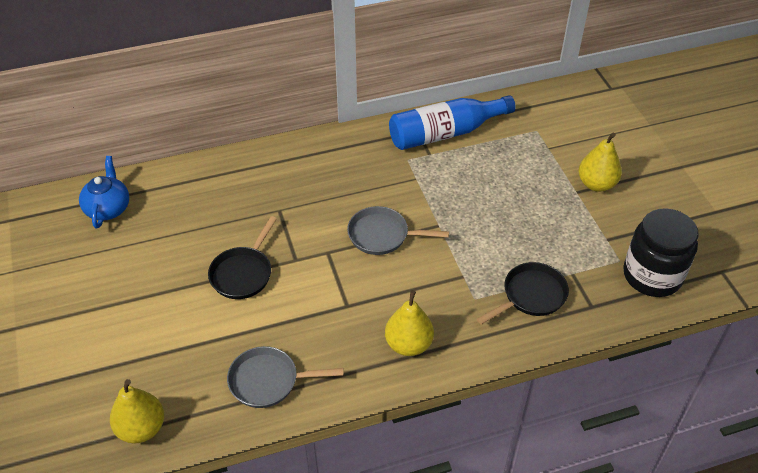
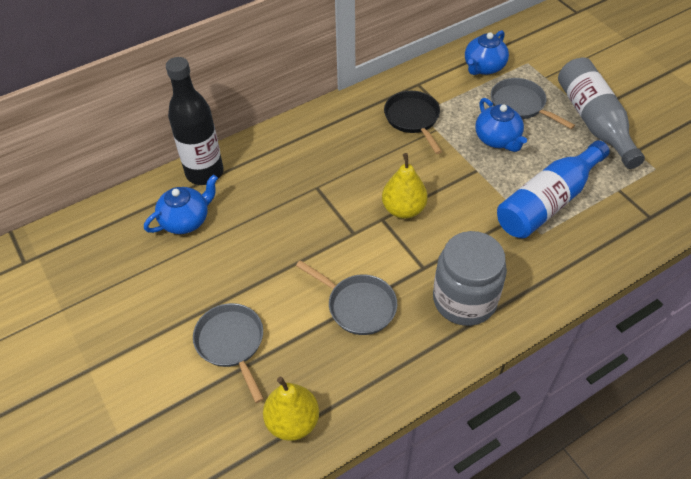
black bottle: 0 -> 1
black jar: 1 -> 0
black pan: 2 -> 1
blue teapot: 1 -> 3
grey bottle: 0 -> 1
grey jar: 0 -> 1
grey pan: 2 -> 3
yellow pear: 3 -> 2

